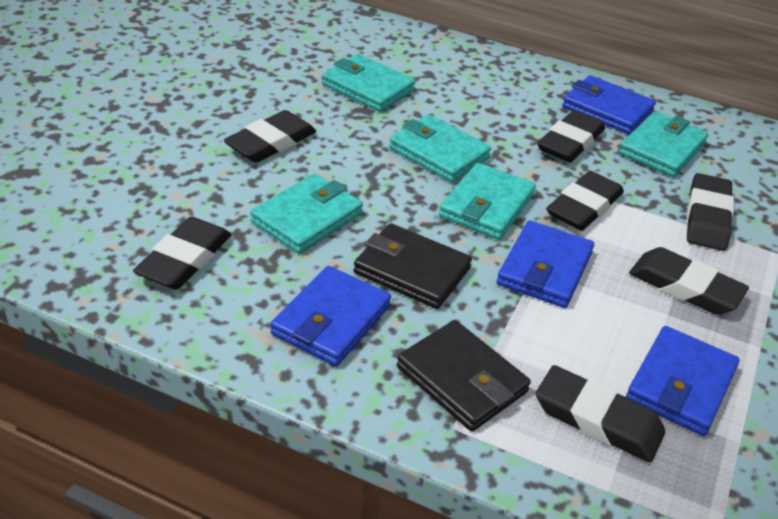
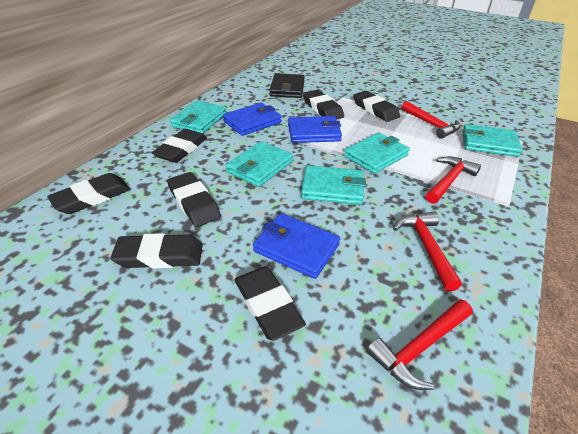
black wallet: 2 -> 1
blue wallet: 4 -> 3
red hammer: 0 -> 4

